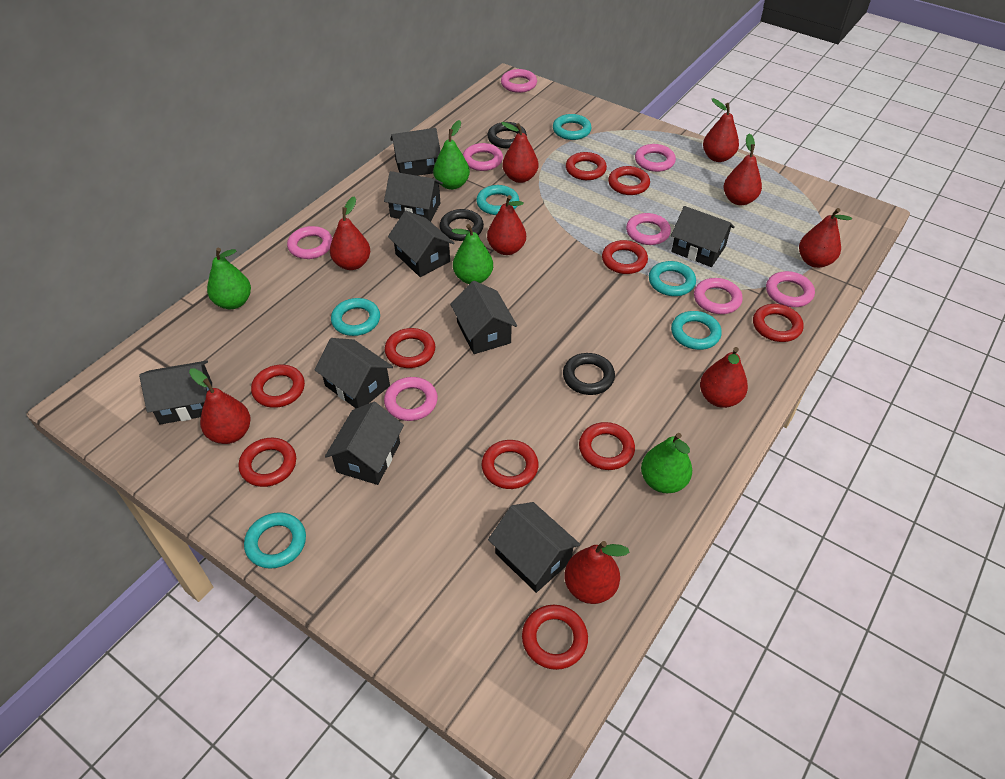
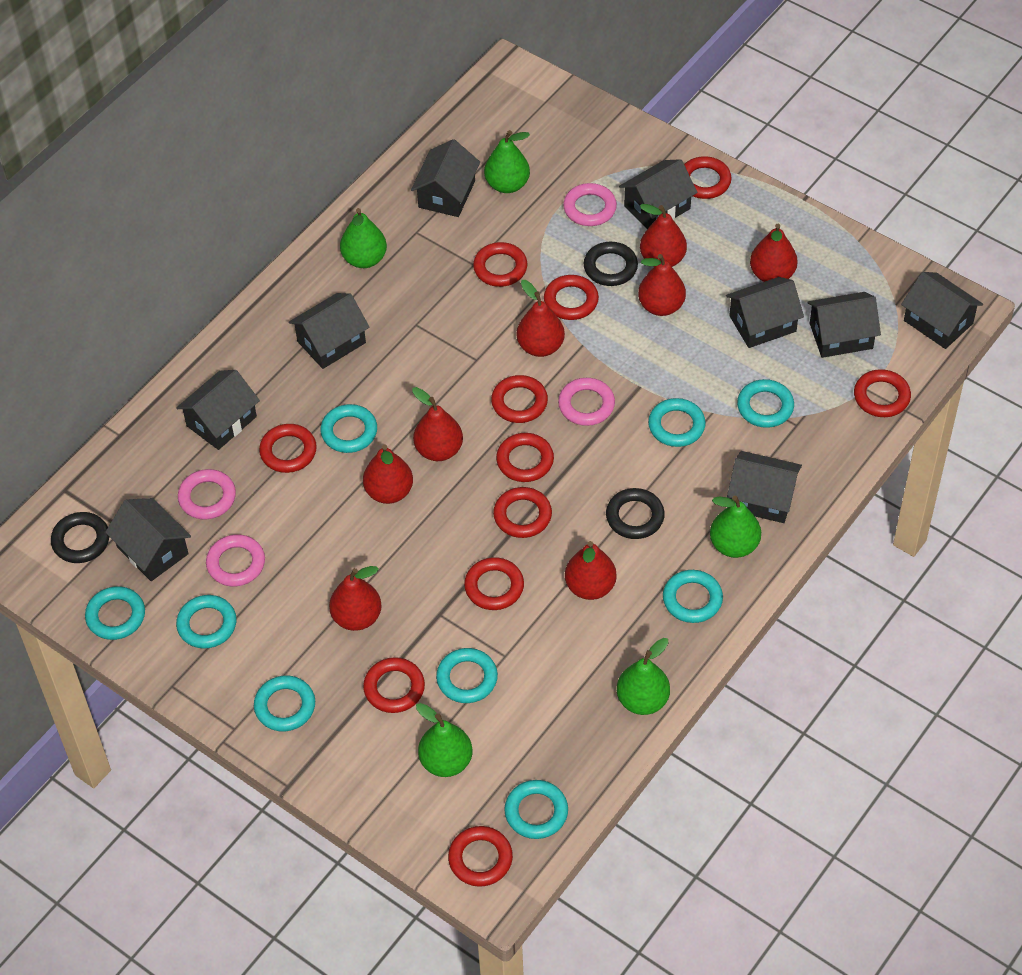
green pear: 4 -> 5
pink ring: 8 -> 4
red pear: 9 -> 8
red ring: 10 -> 11
turquoise ring: 6 -> 9

